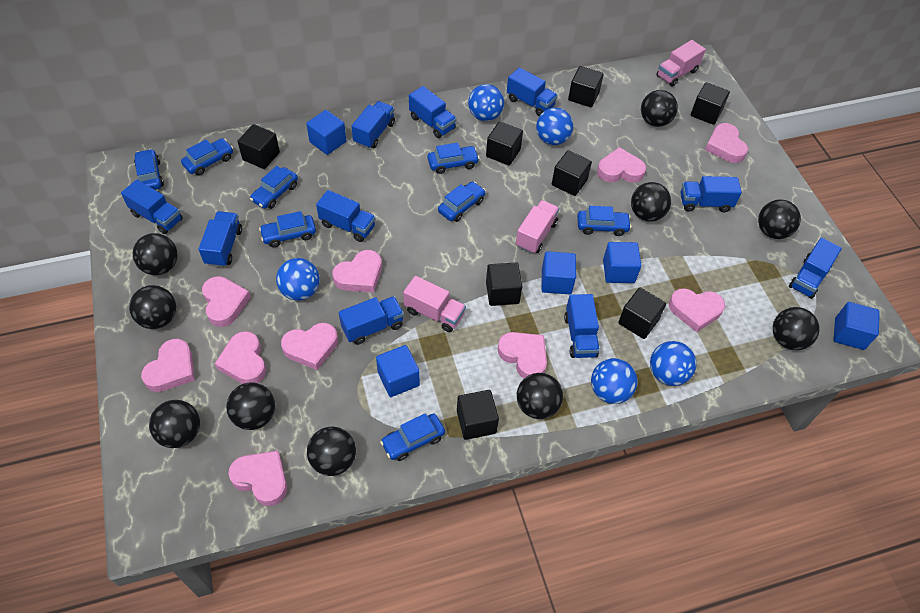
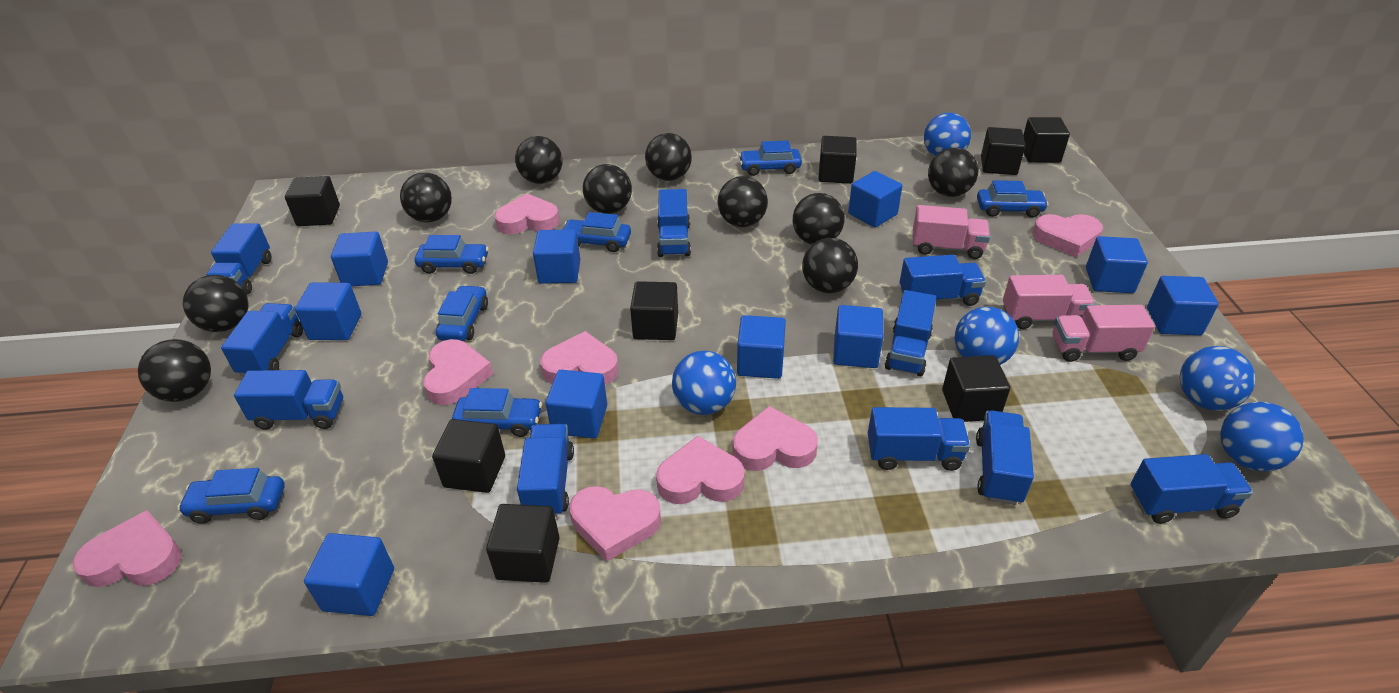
blue car: 8 -> 7
blue cube: 5 -> 10
pink heart: 10 -> 8

